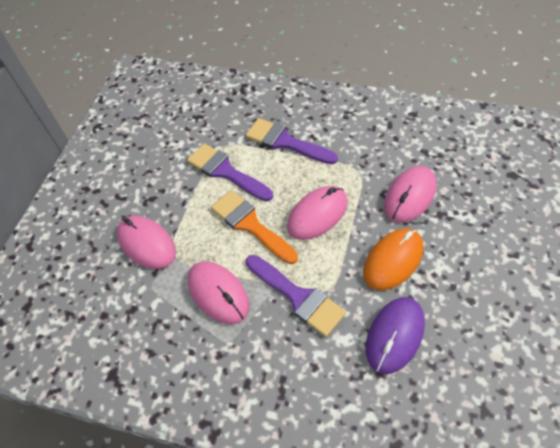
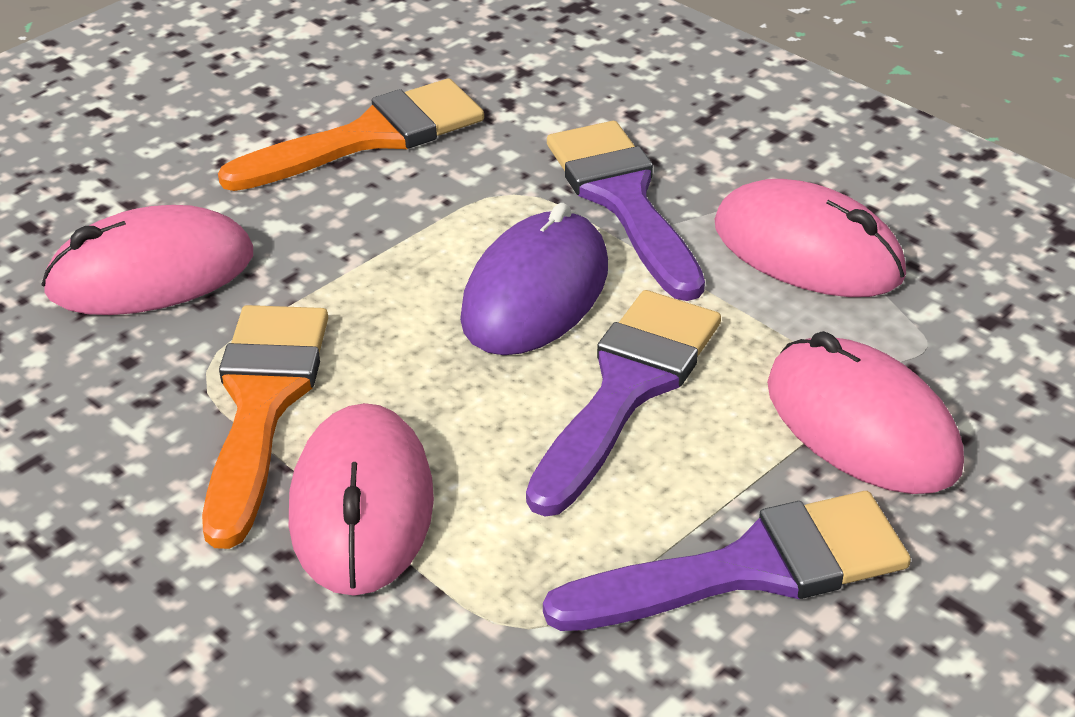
orange brush: 1 -> 2
orange mouse: 1 -> 0

